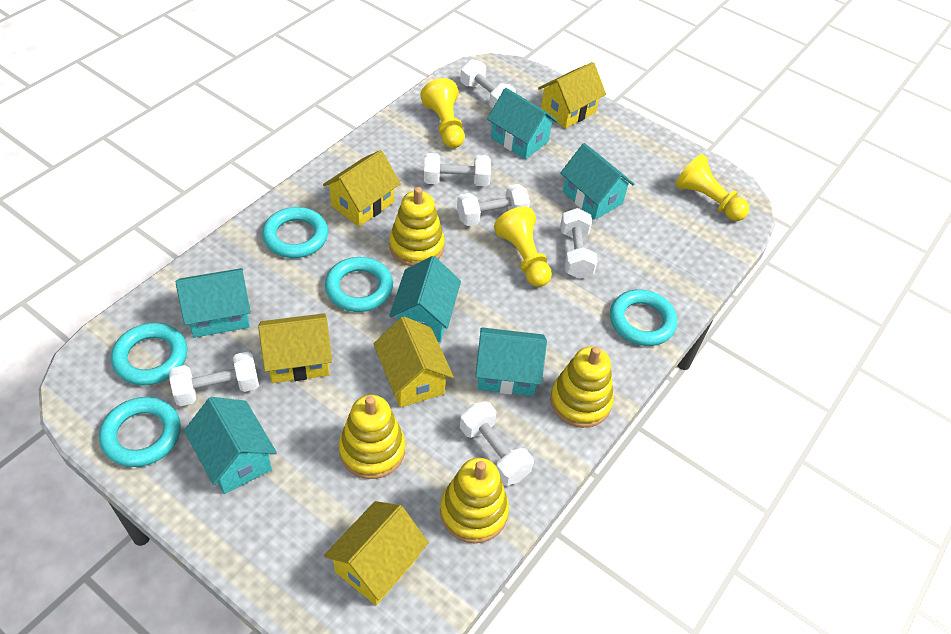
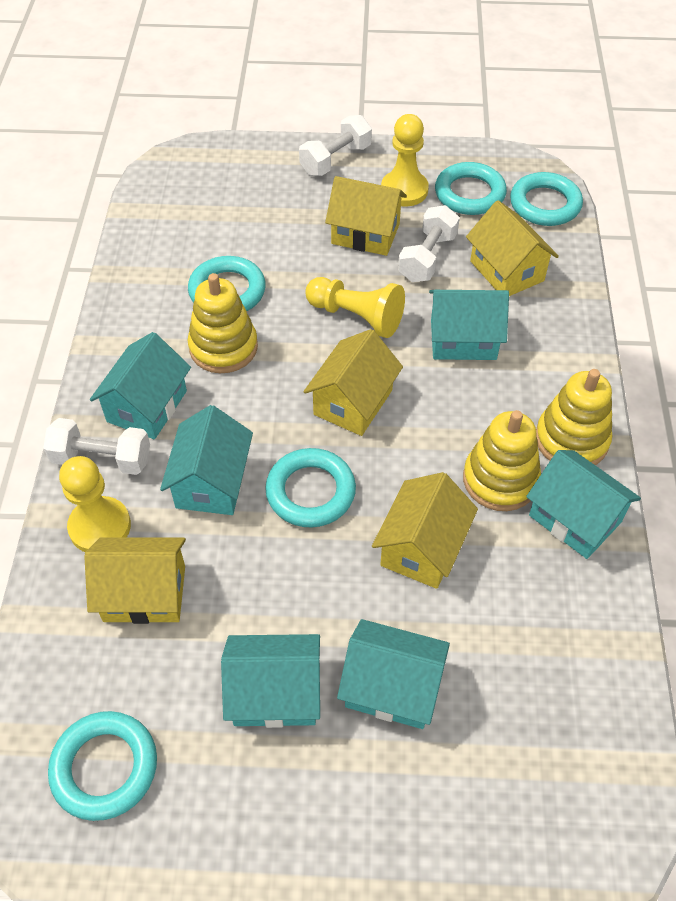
white dumbbell: 6 -> 3
yellow stacking toy: 4 -> 3

